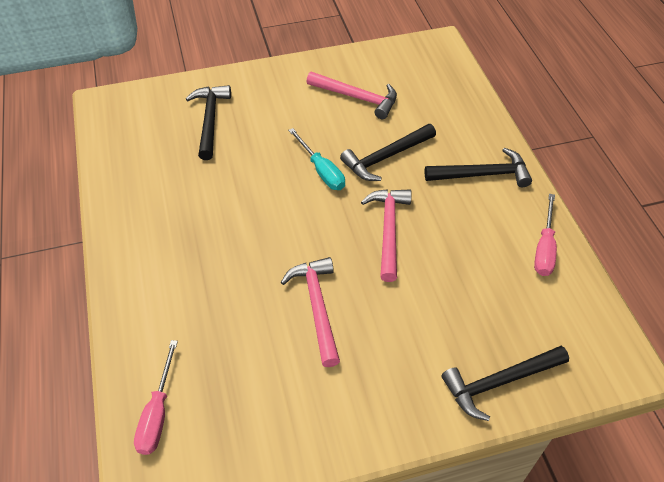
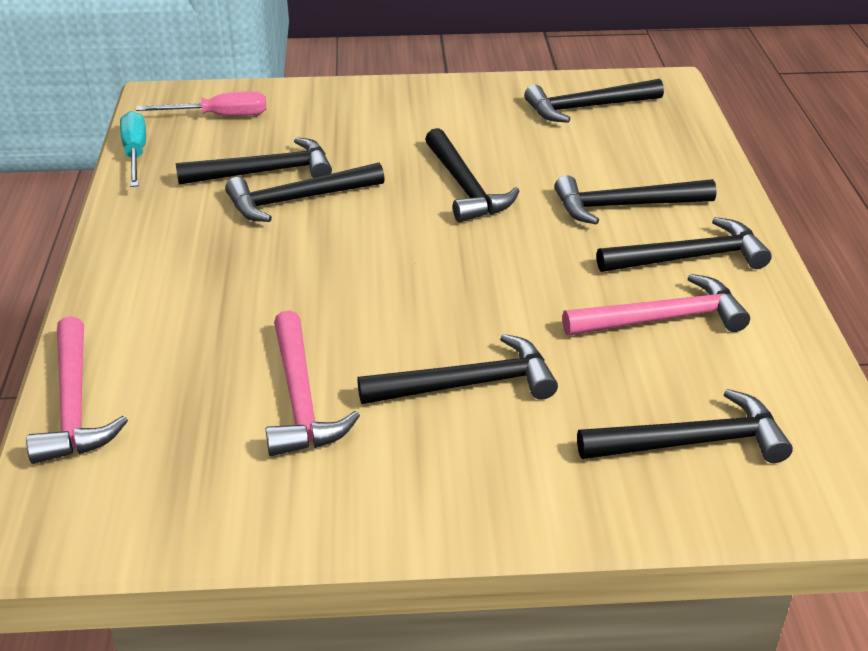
black hammer: 4 -> 8
pink screwdriver: 2 -> 1

